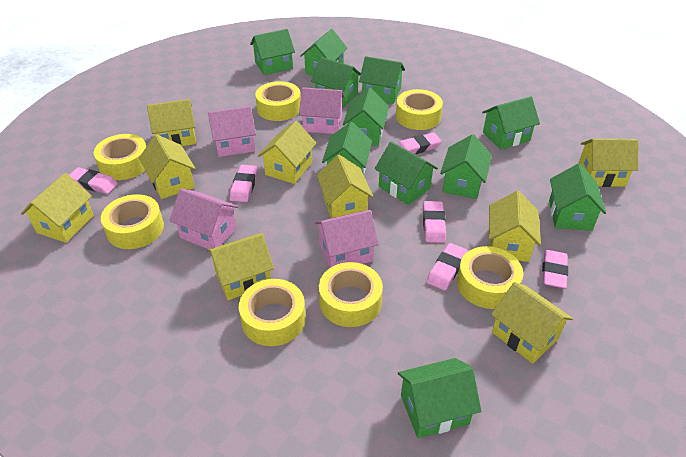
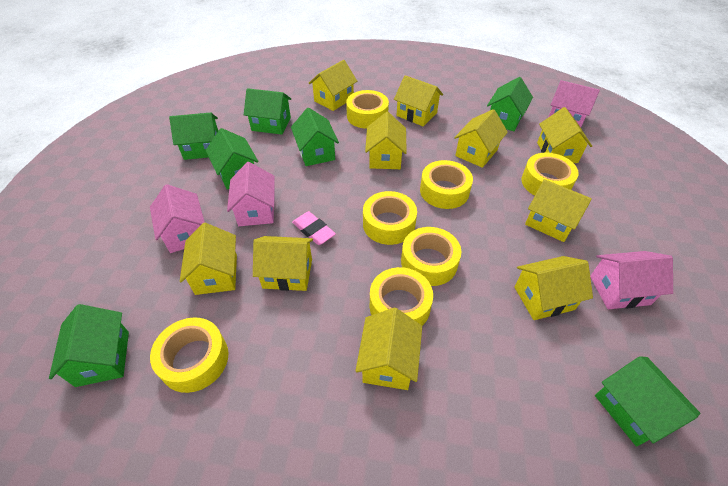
green house: 11 -> 7
pink eraser: 6 -> 1
yellow house: 9 -> 10

